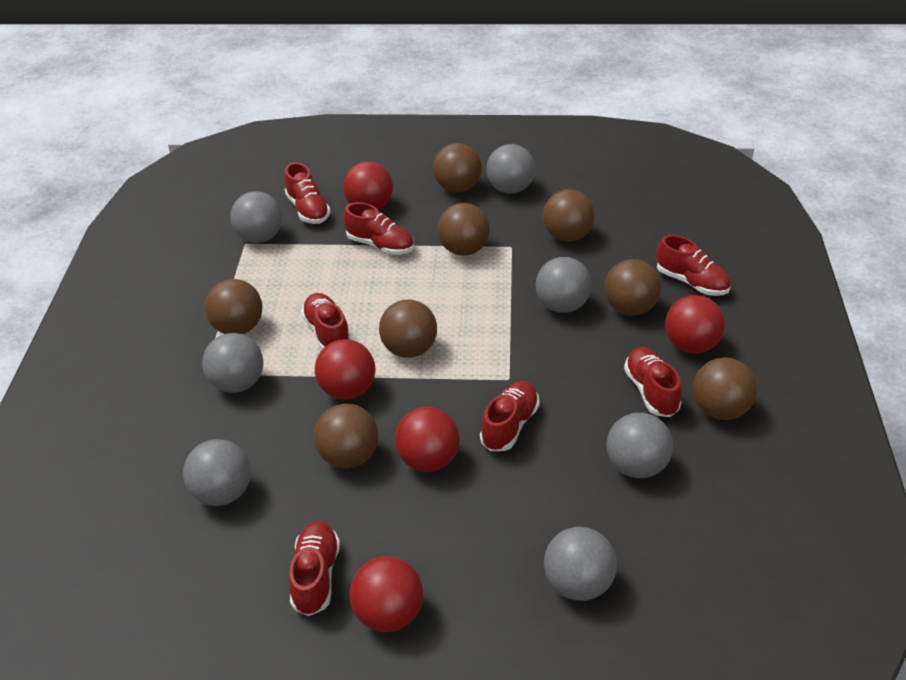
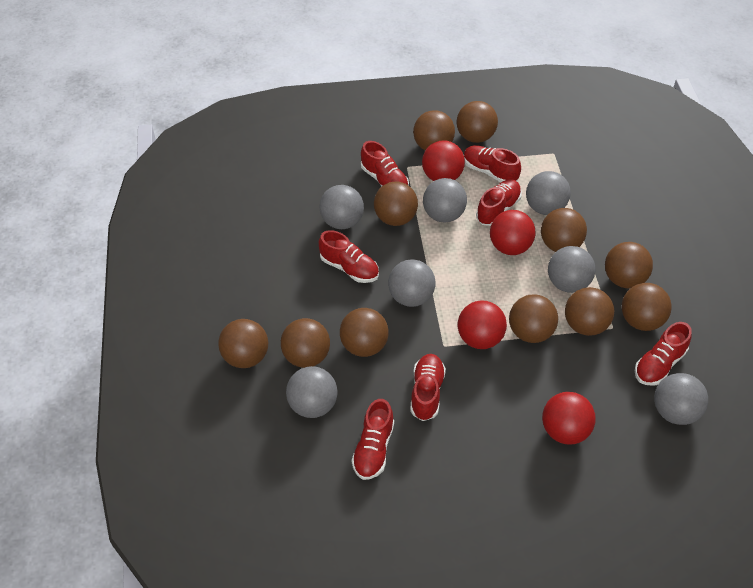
brown ball: 8 -> 11
red ball: 5 -> 4

